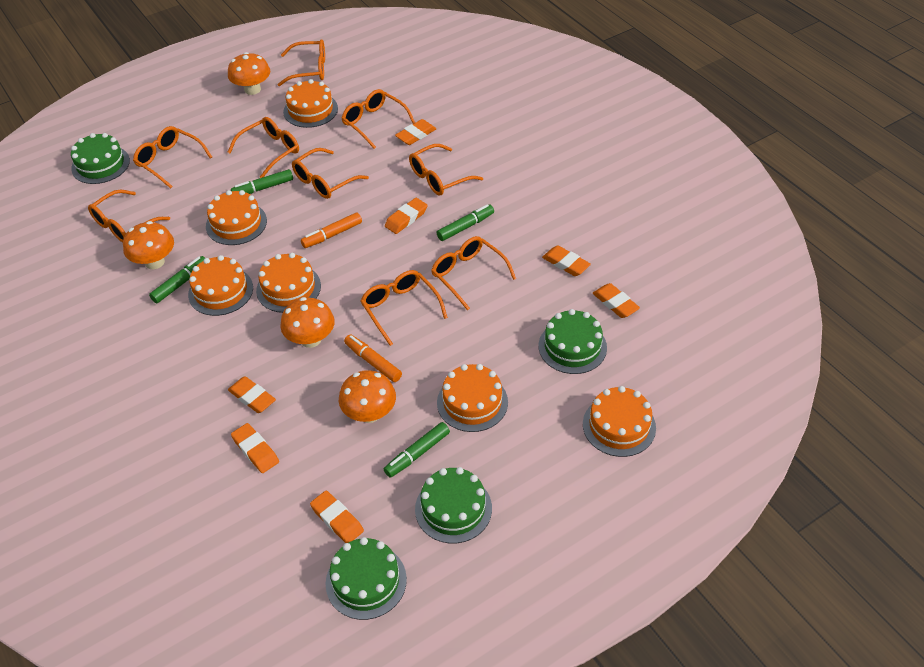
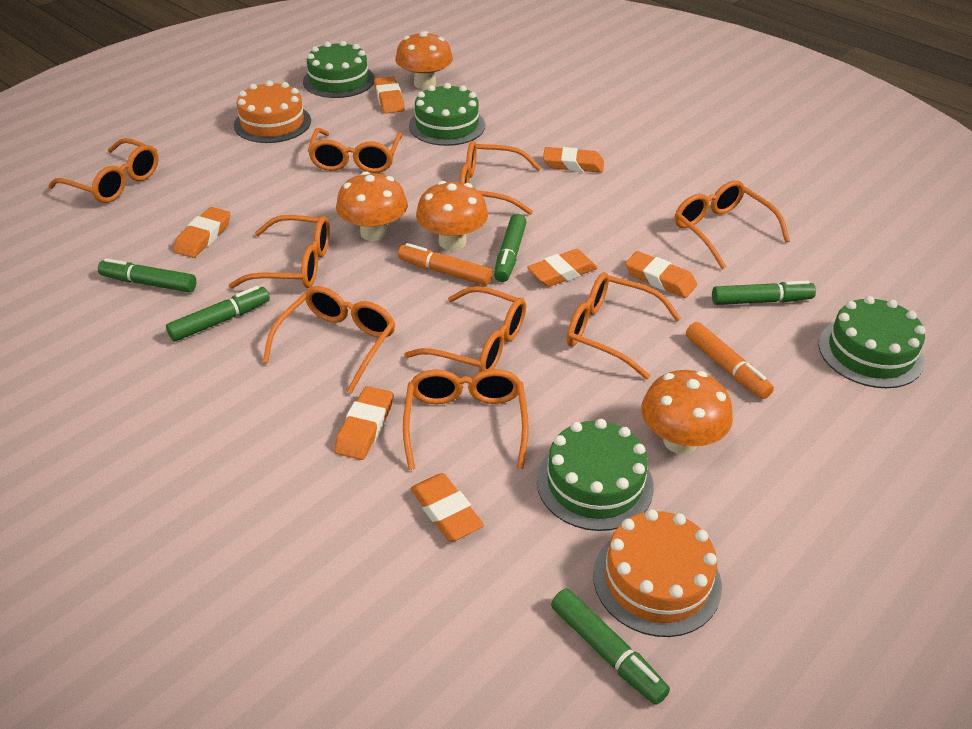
green marker: 4 -> 5
orange cake: 6 -> 2

